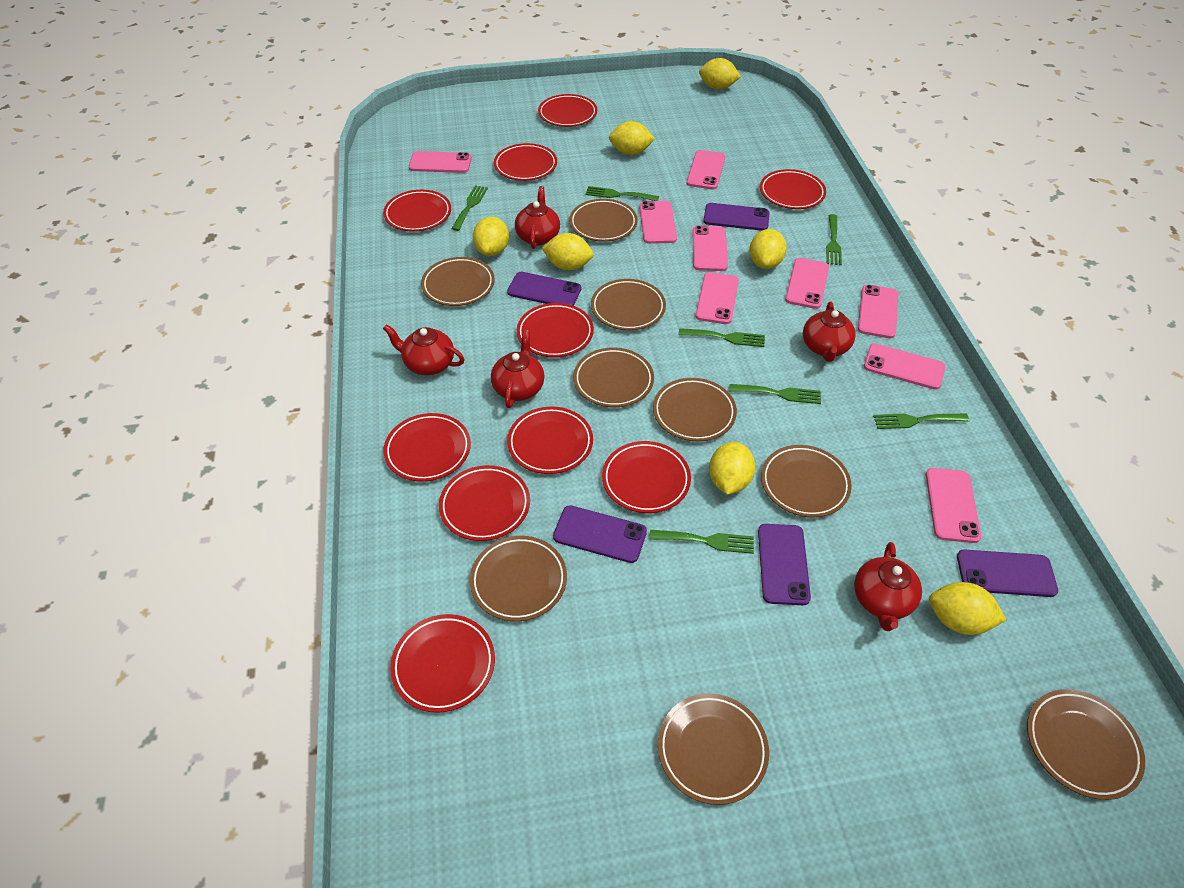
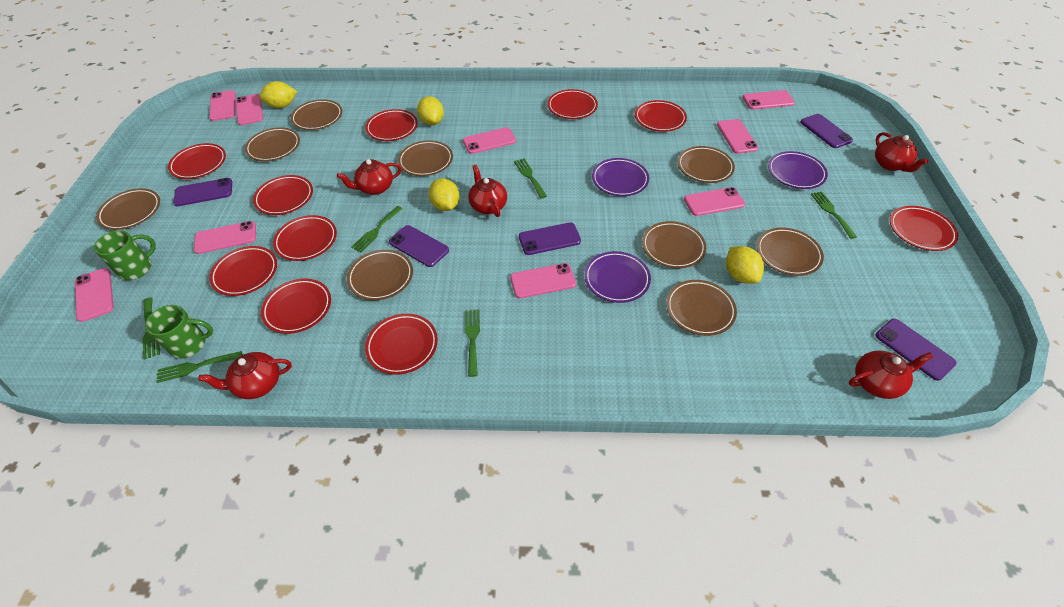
green fork: 7 -> 6
green mug: 0 -> 2
purple plate: 0 -> 3
yellow lemon: 7 -> 4

